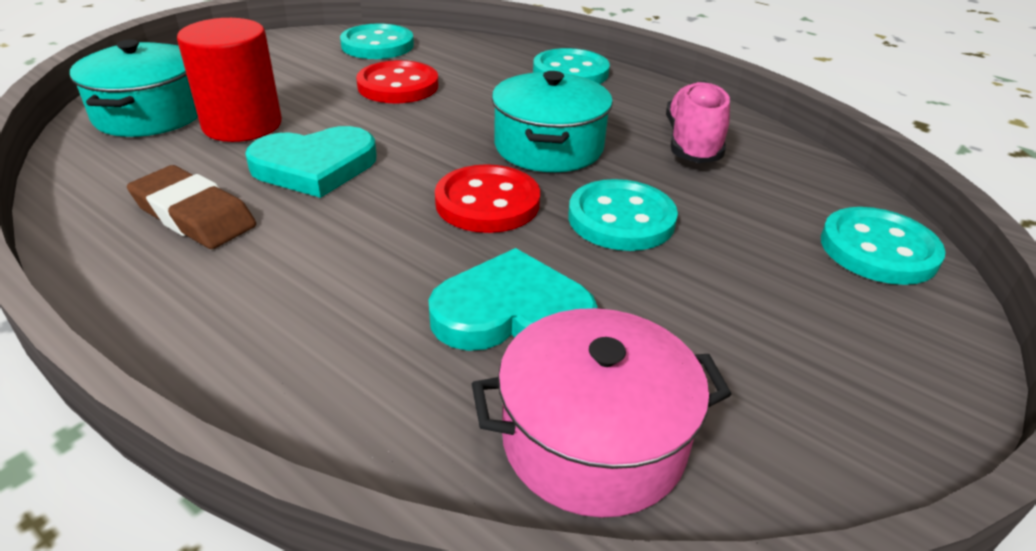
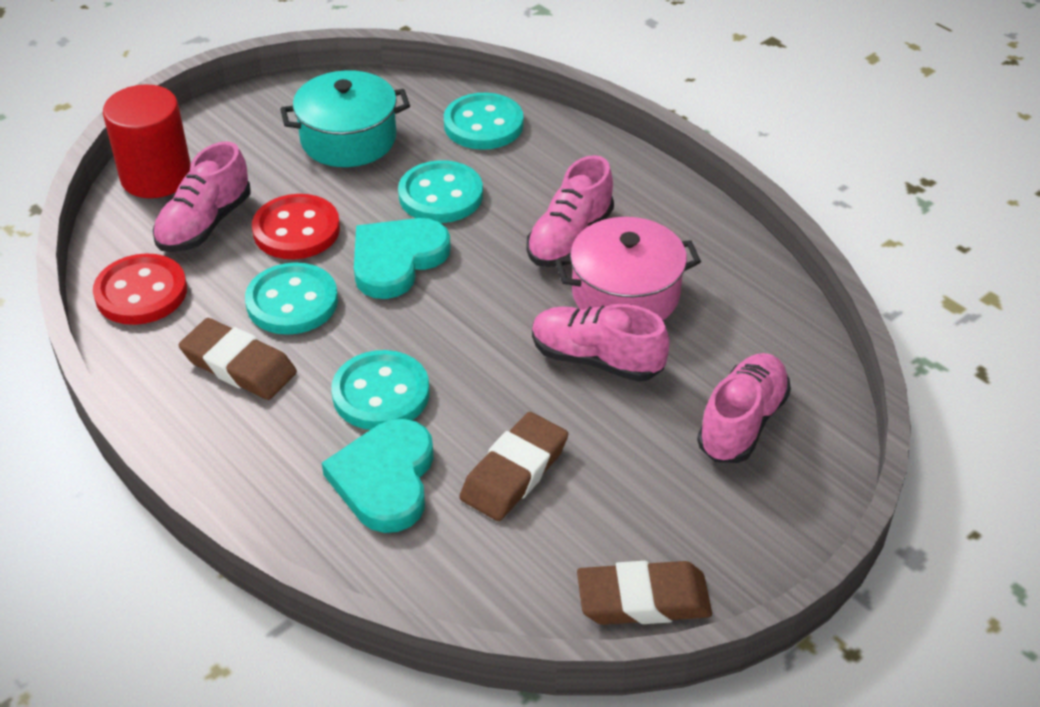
brown eraser: 1 -> 3
pink shoe: 1 -> 4
turquoise pot: 2 -> 1

